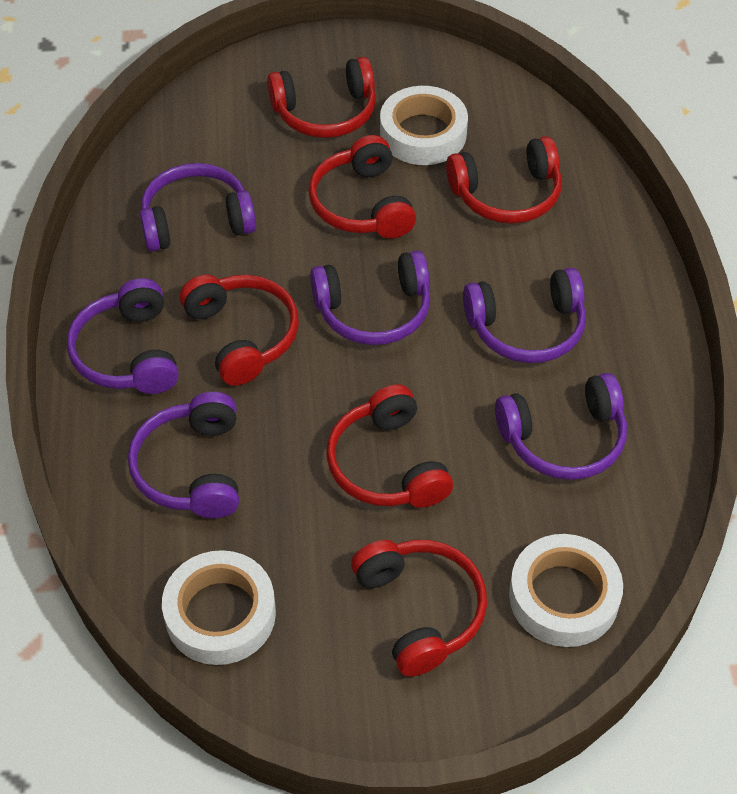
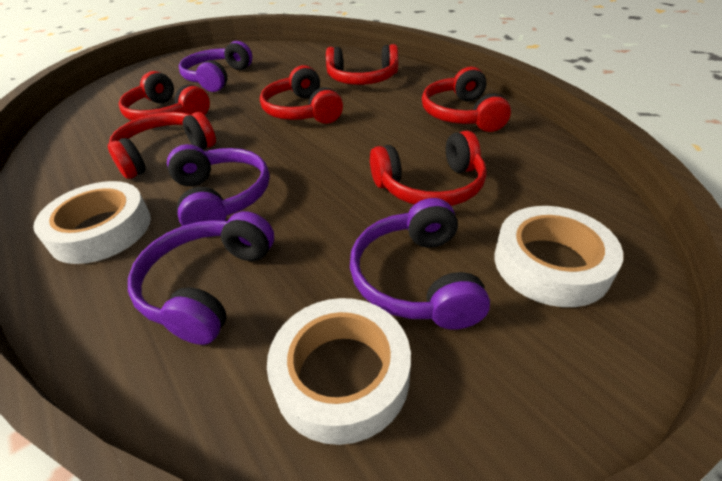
purple headphones: 6 -> 4

